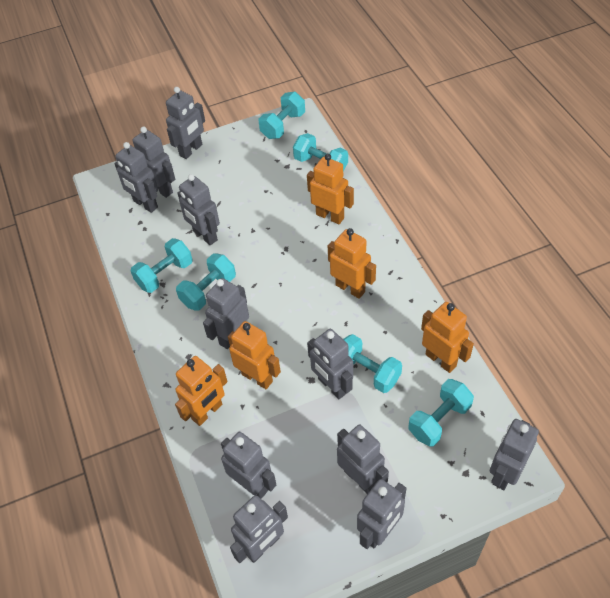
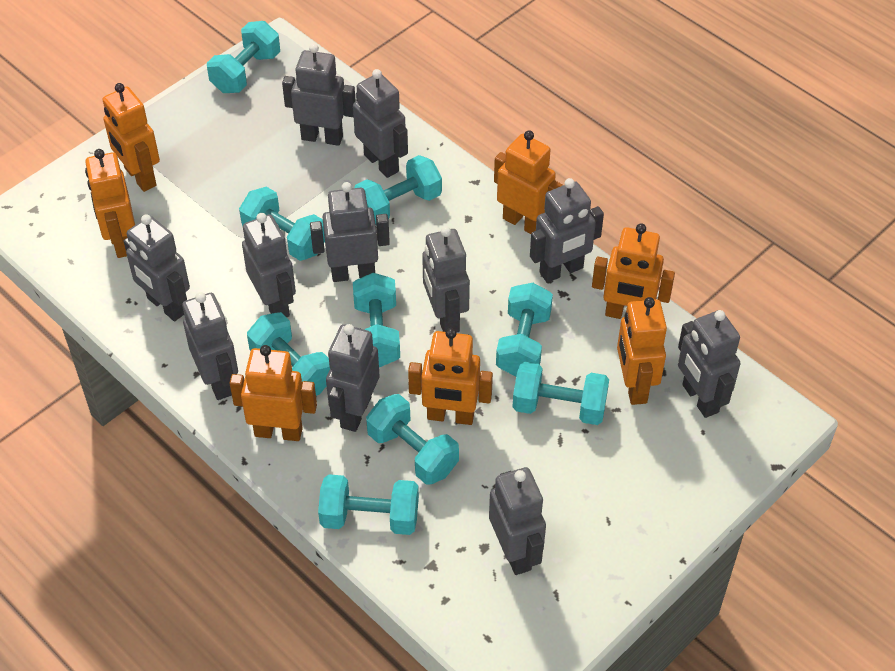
orange robot: 5 -> 7
turquoise dumbbell: 6 -> 9

